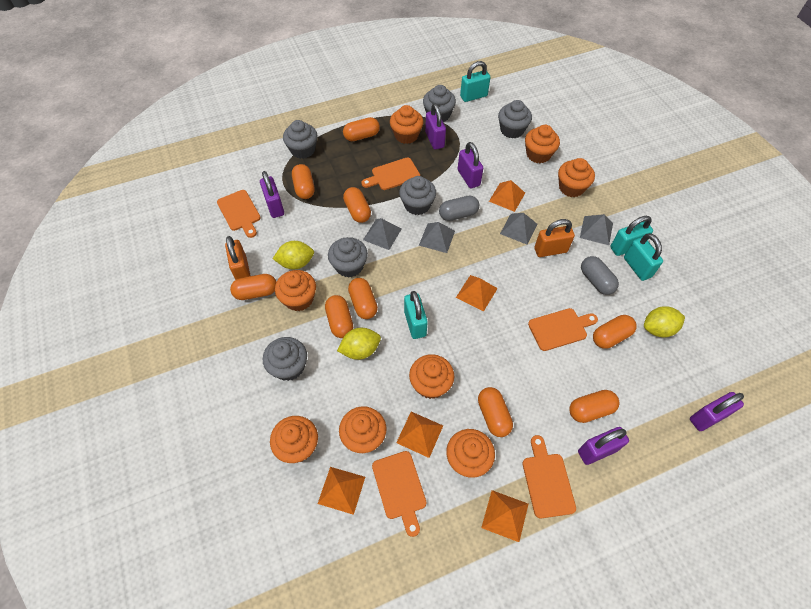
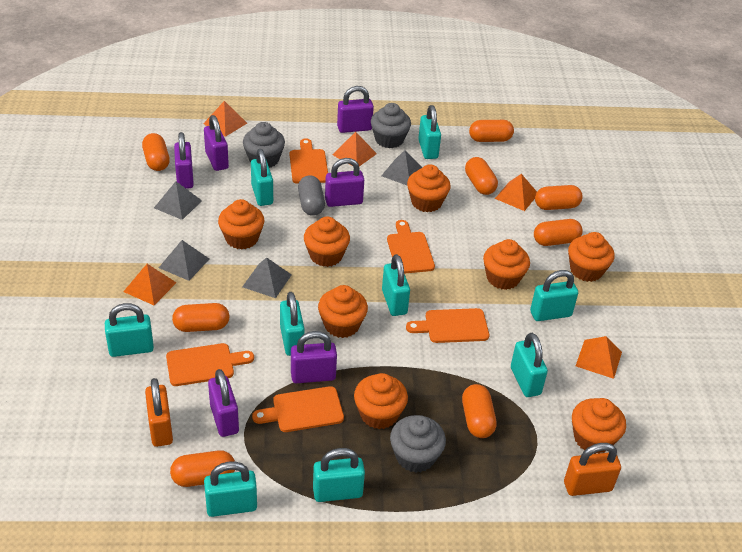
grey capsule: 2 -> 1
grey cupcake: 6 -> 3
orange capsule: 9 -> 8
purple padlock: 5 -> 6
turquoise padlock: 4 -> 9
yellow lemon: 3 -> 0

